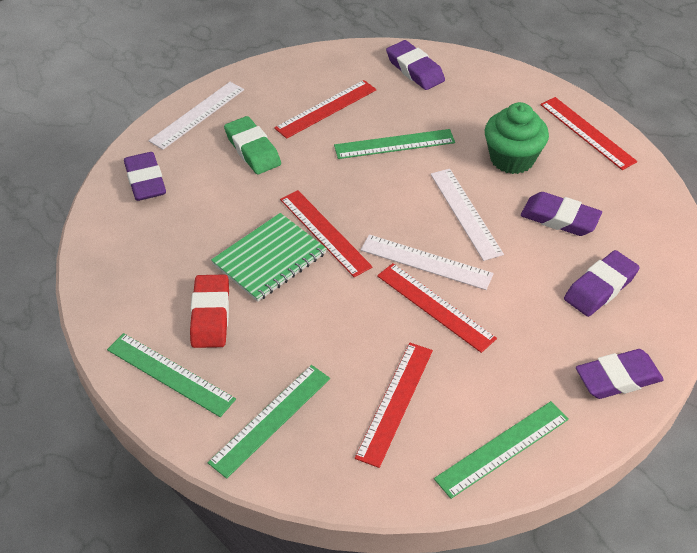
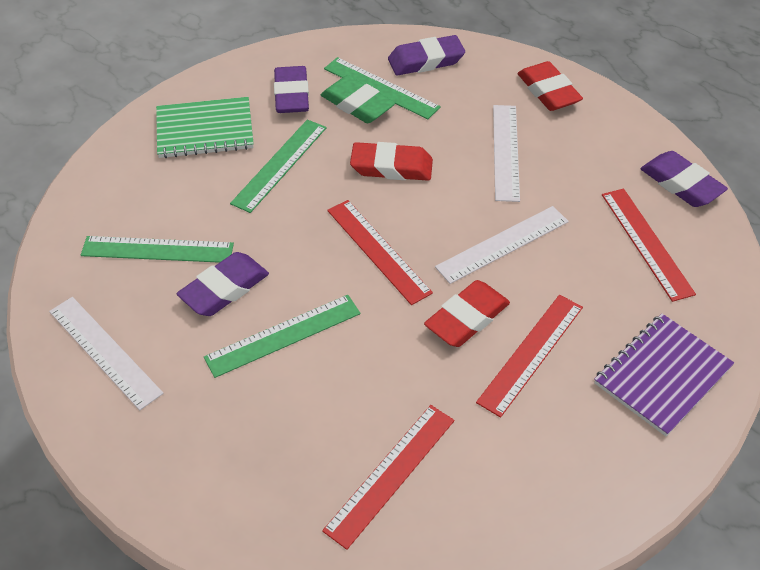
green cupcake: 1 -> 0
purple eraser: 5 -> 4
purple notebook: 0 -> 1
red eraser: 1 -> 3
red ruler: 5 -> 4

